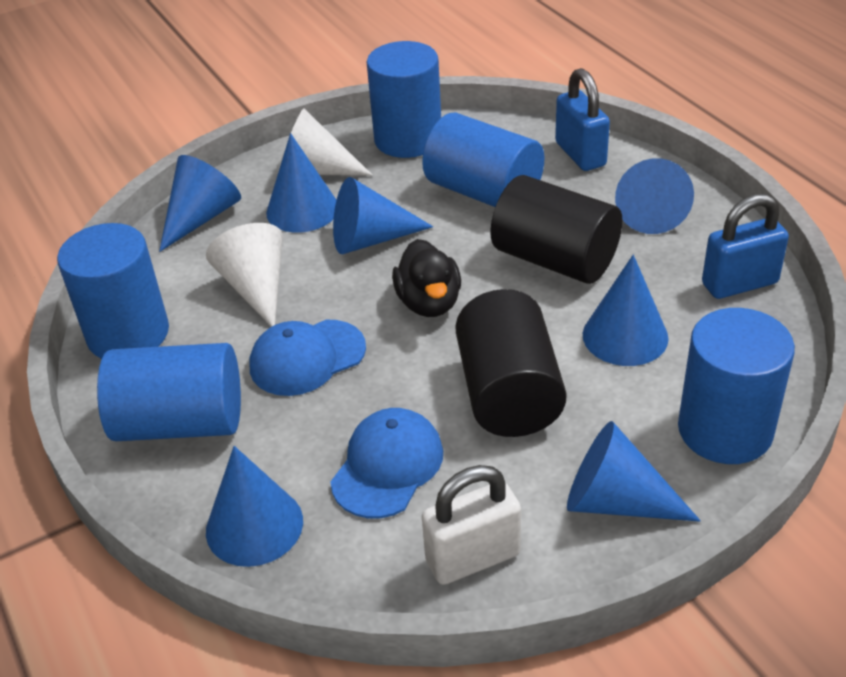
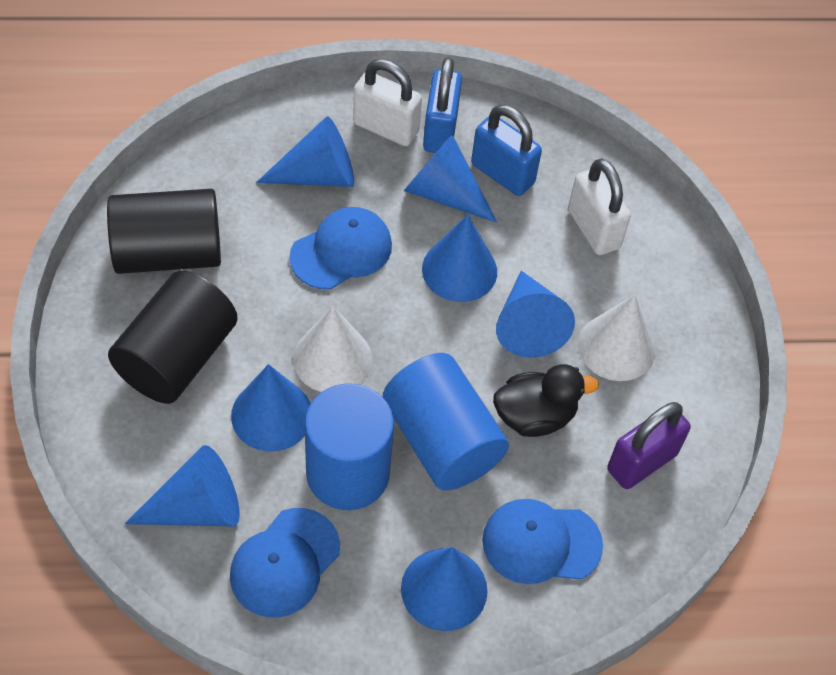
blue cap: 2 -> 3
blue cylinder: 5 -> 2
purple padlock: 0 -> 1
white padlock: 1 -> 2

